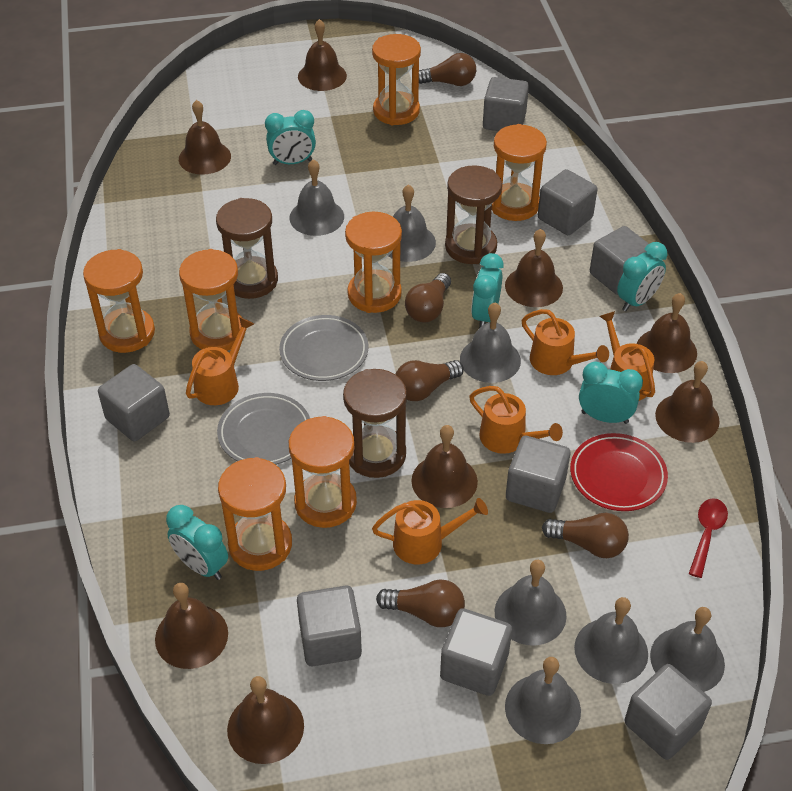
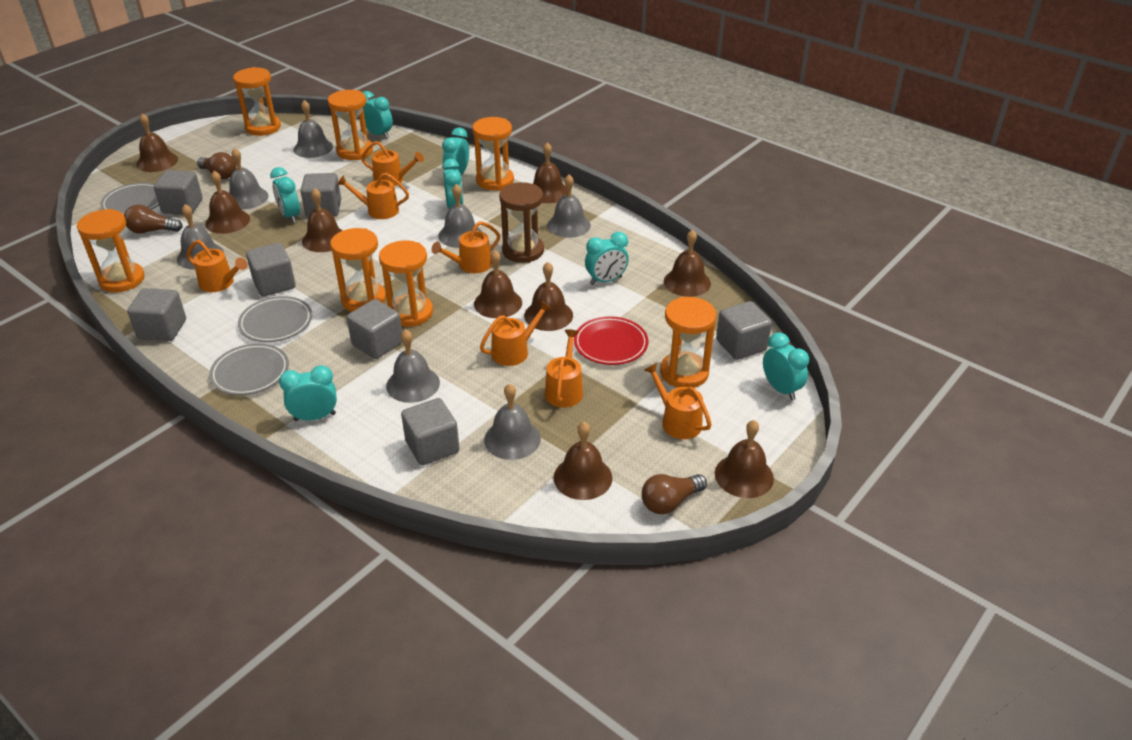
brown bell: 8 -> 9
brown hourglass: 3 -> 1
brown light bulb: 5 -> 3
grey cube: 8 -> 7
grey plate: 2 -> 3
orange watering can: 5 -> 7
red spoon: 1 -> 0
turquoise clock: 5 -> 7

